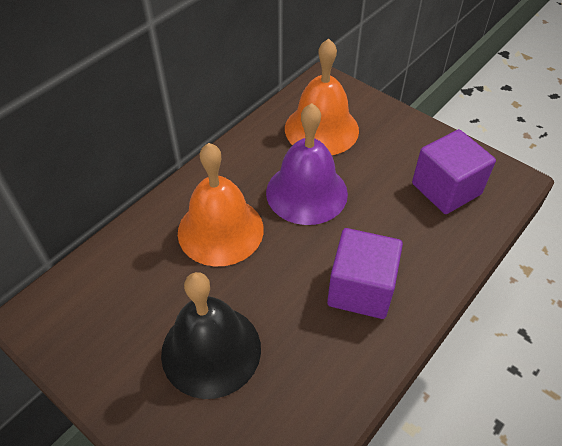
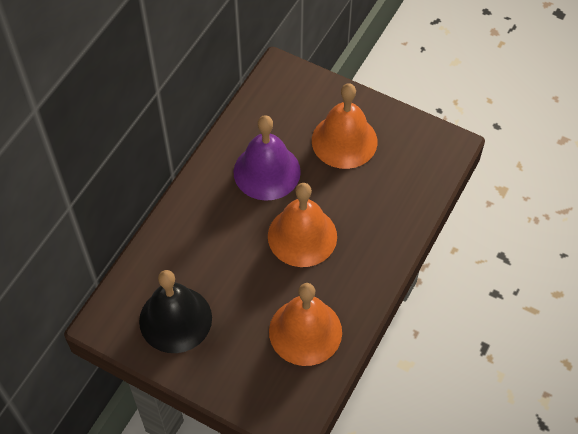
orange bell: 2 -> 3
purple cube: 2 -> 0

